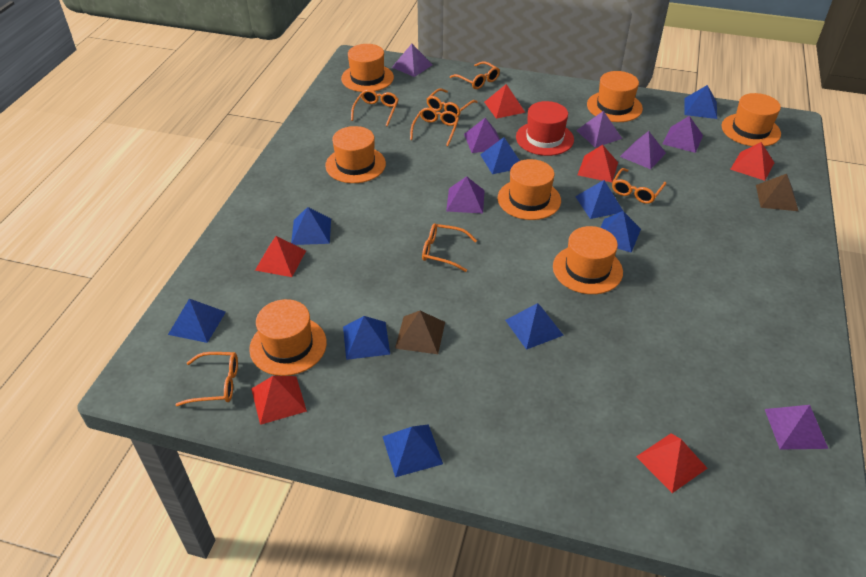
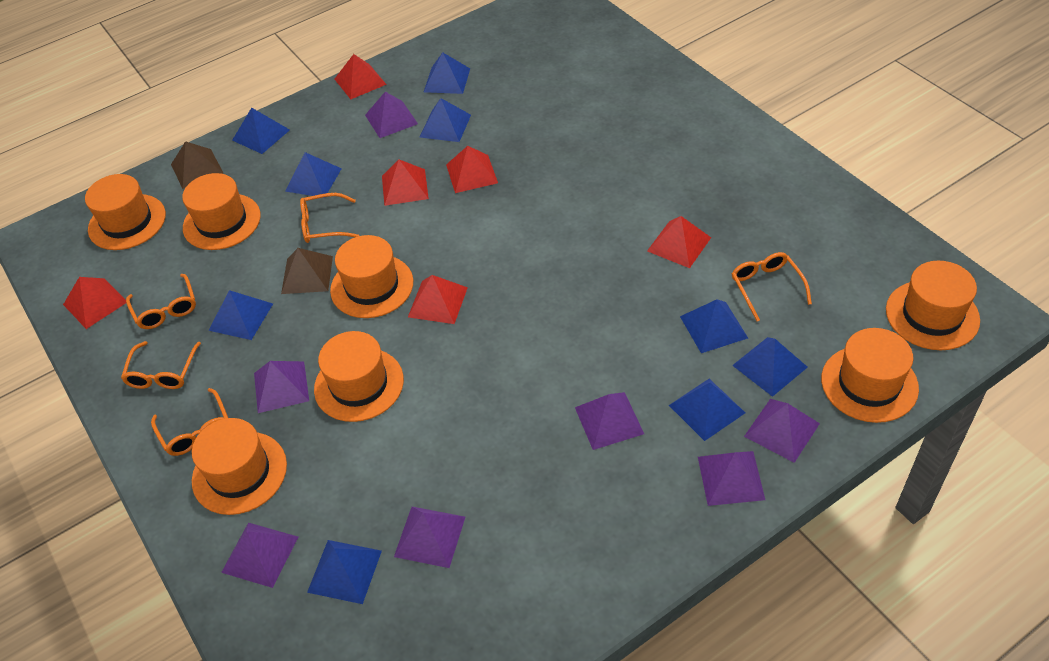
orange glasses: 7 -> 5
red hat: 1 -> 0

